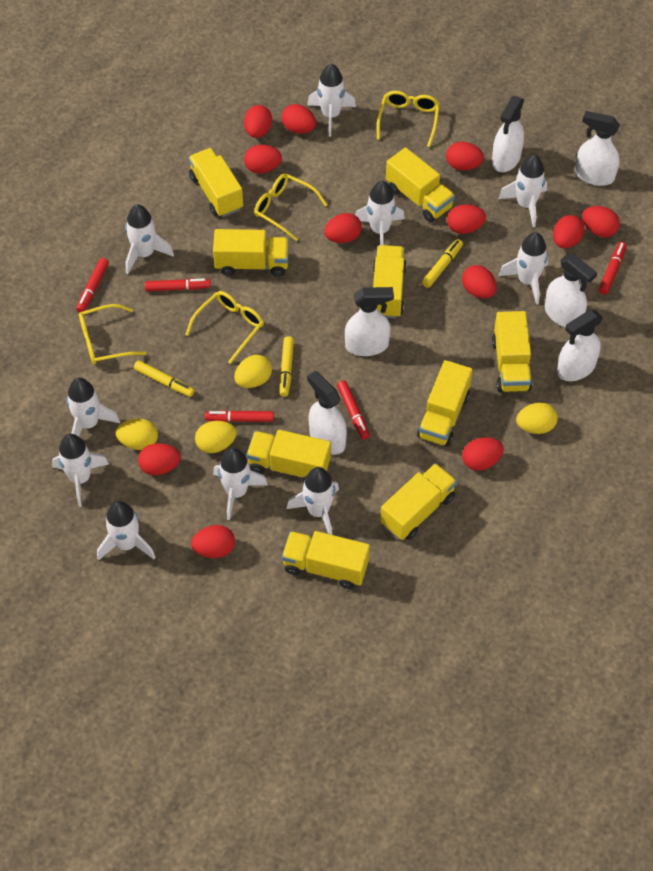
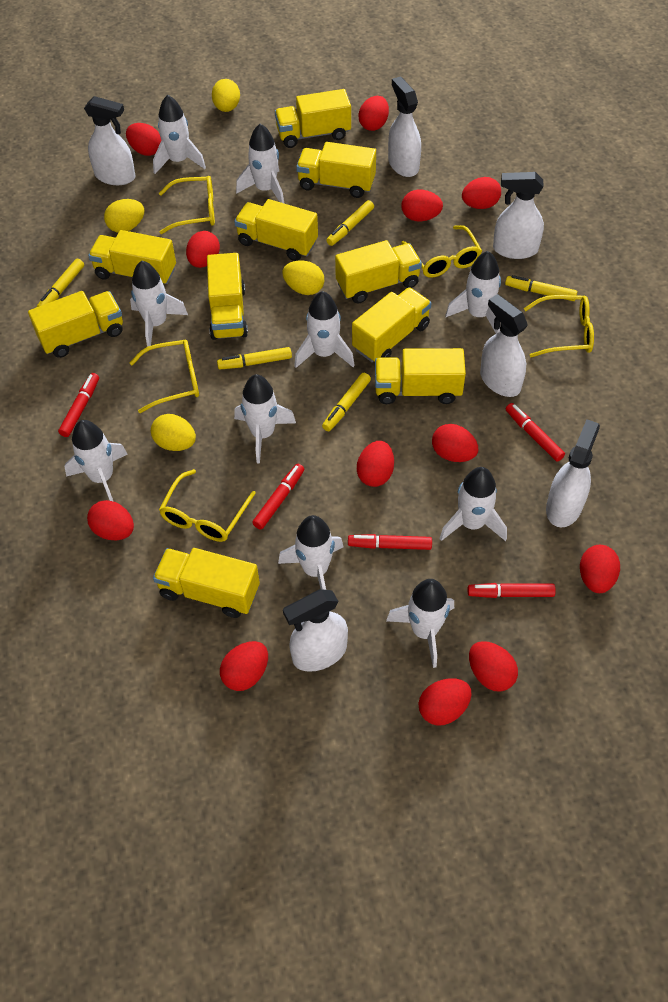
yellow glasses: 4 -> 5
yellow marker: 3 -> 5
yellow truck: 9 -> 10

